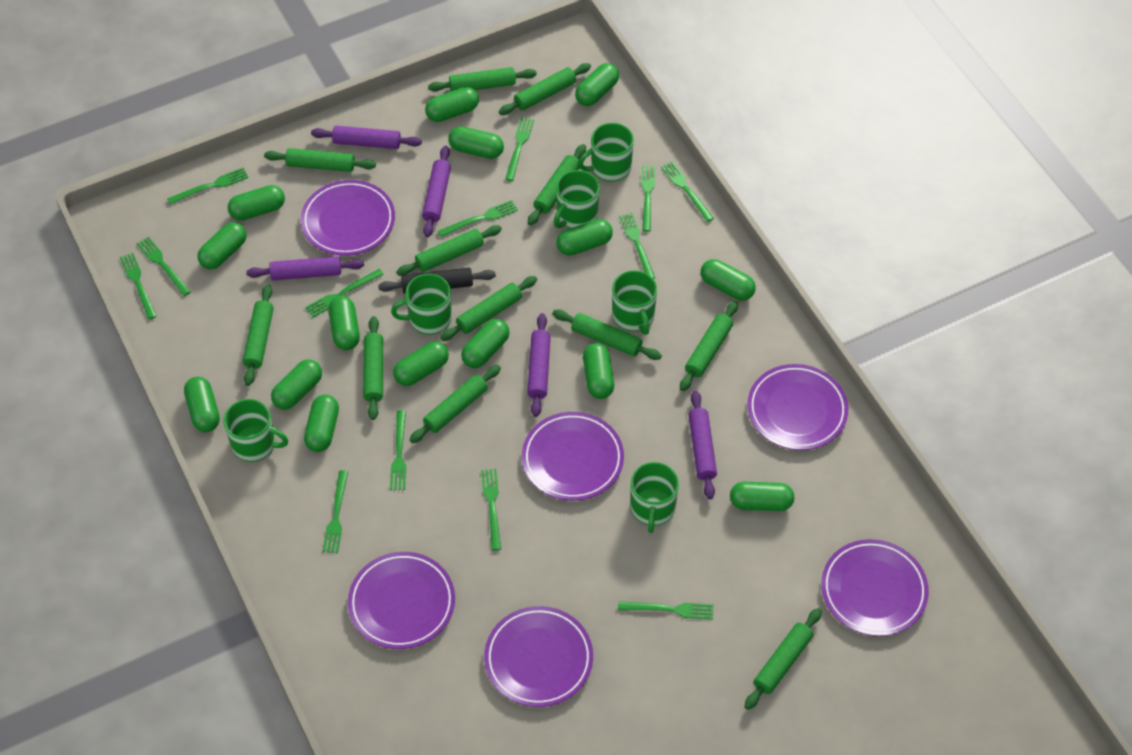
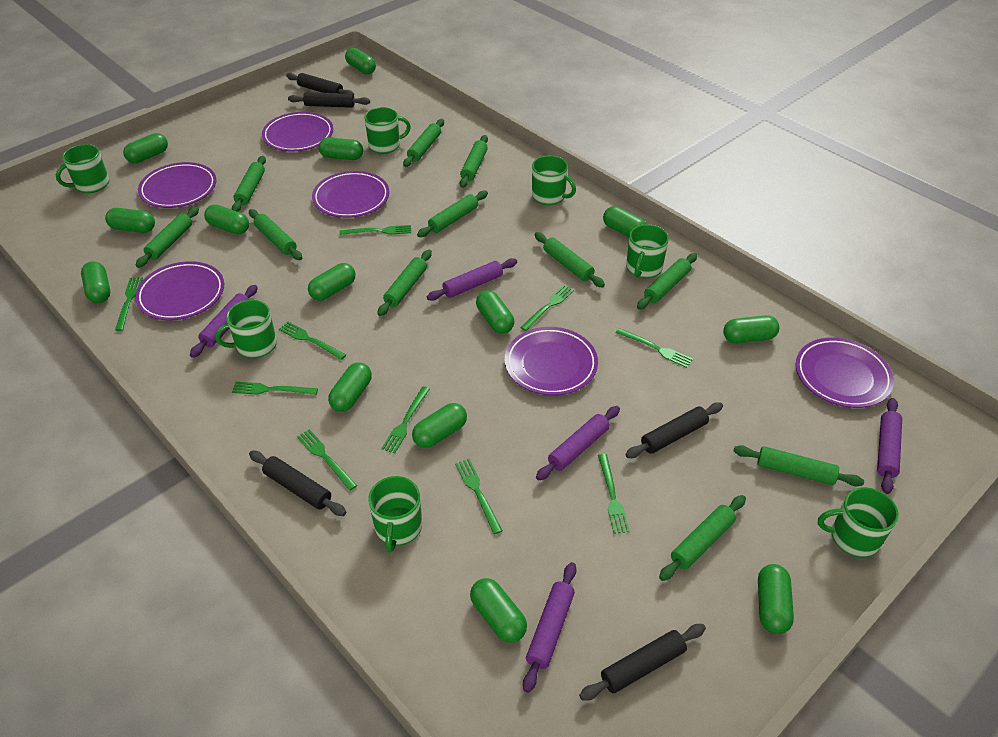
black rolling pin: 1 -> 5
green capsule: 15 -> 14
green fork: 13 -> 10
green mug: 6 -> 7
green rolling pin: 12 -> 11

